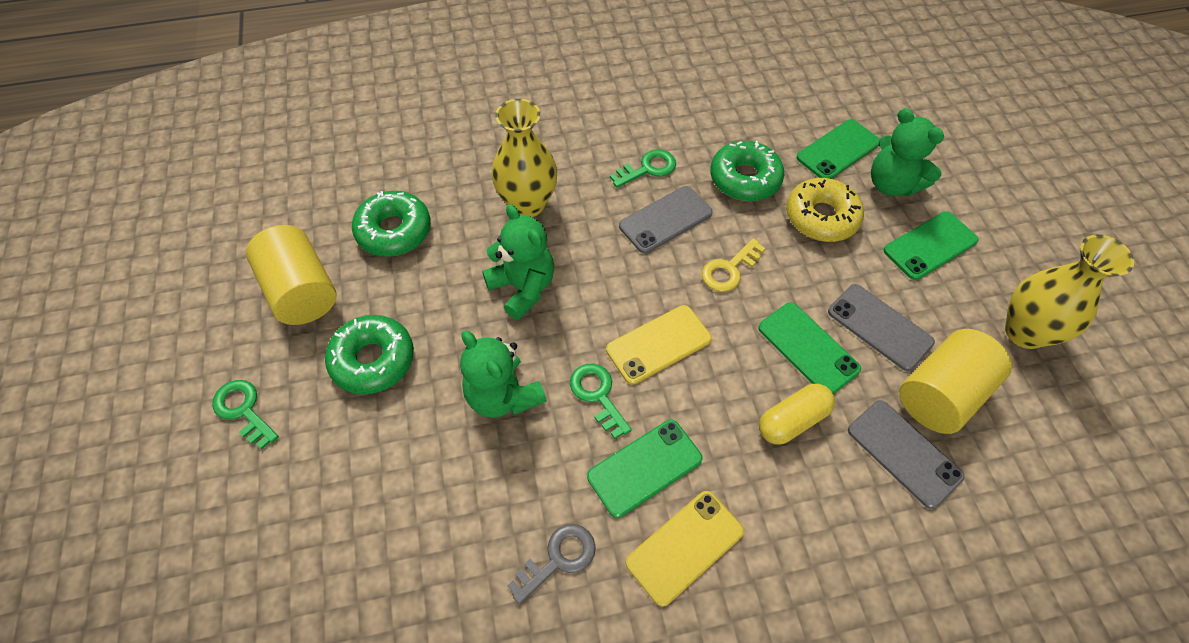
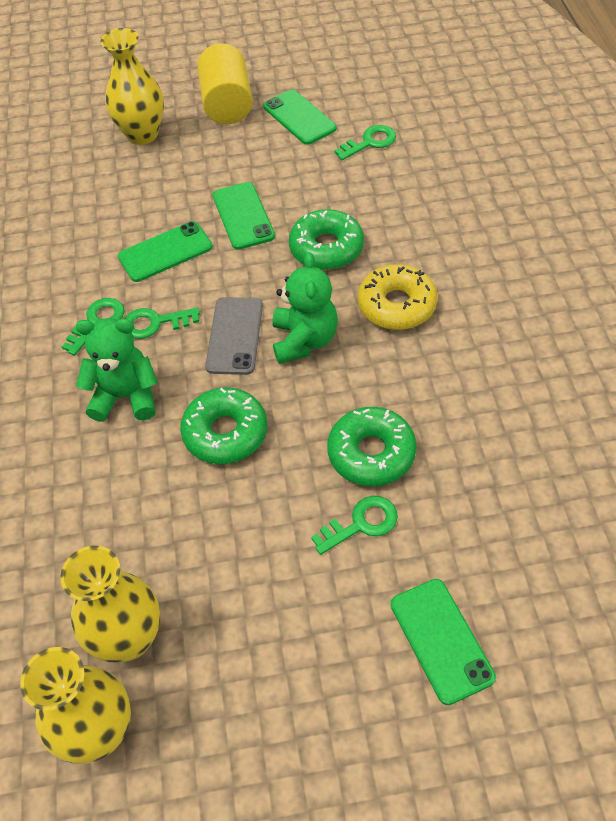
green key: 3 -> 4
green teddy bear: 3 -> 2
grey key: 1 -> 0
grey phone: 3 -> 1
yellow capsule: 1 -> 0
yellow cylinder: 2 -> 1
yellow key: 1 -> 0
yellow phone: 2 -> 0
yellow vase: 2 -> 3

